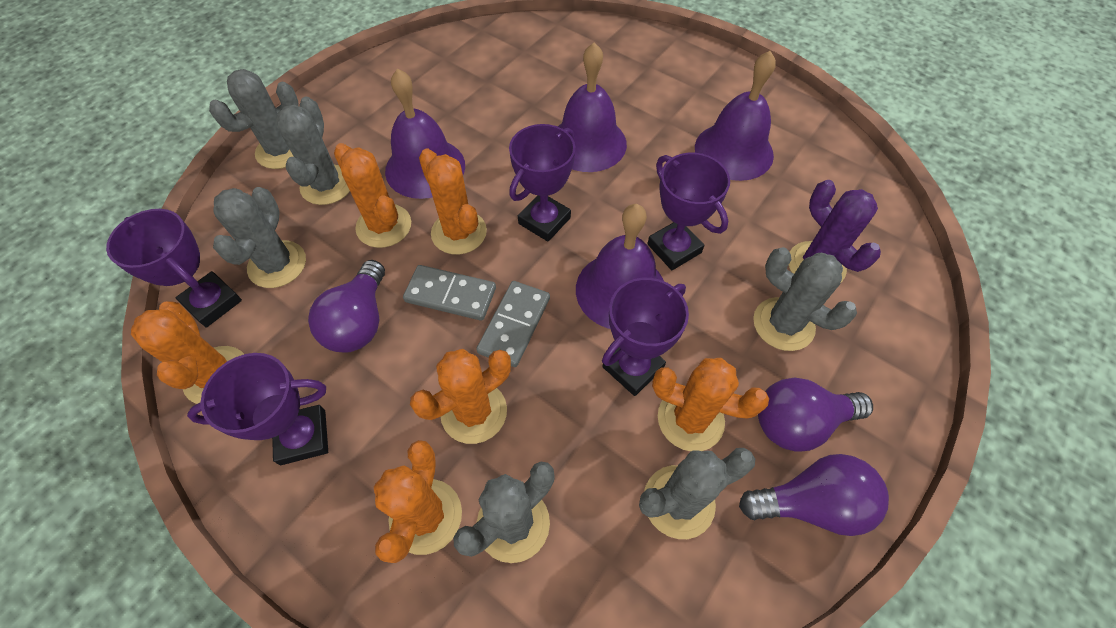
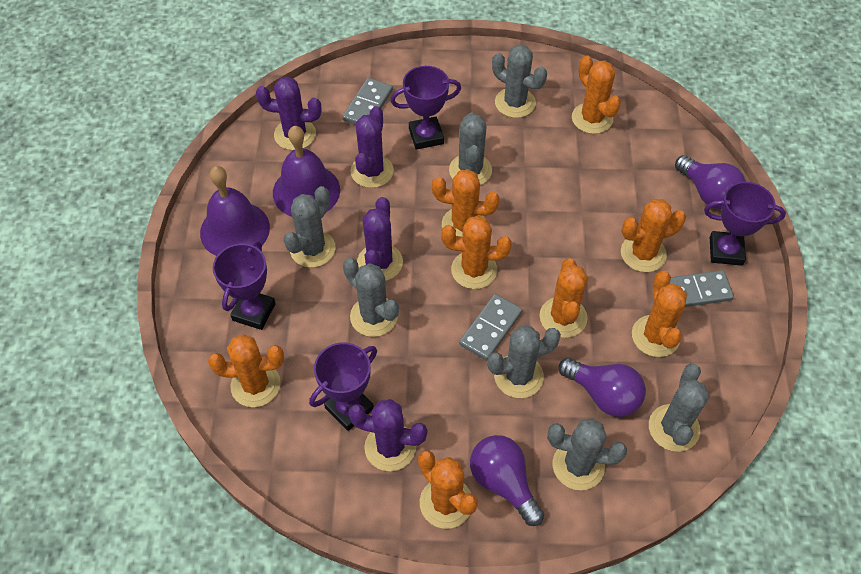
grey cactus: 6 -> 7
grey domino: 2 -> 3
orange cactus: 6 -> 8
purple bell: 4 -> 2
purple cactus: 1 -> 4
purple trophy: 5 -> 4

